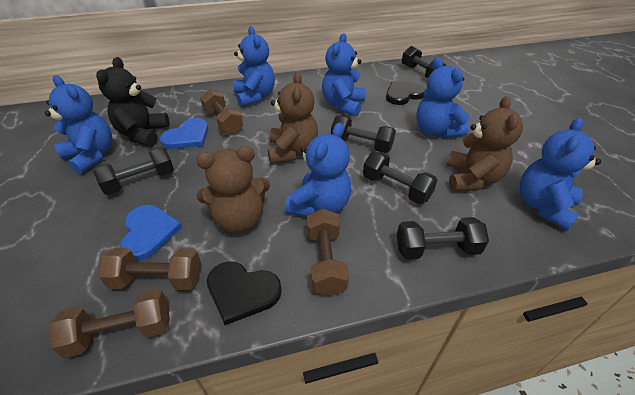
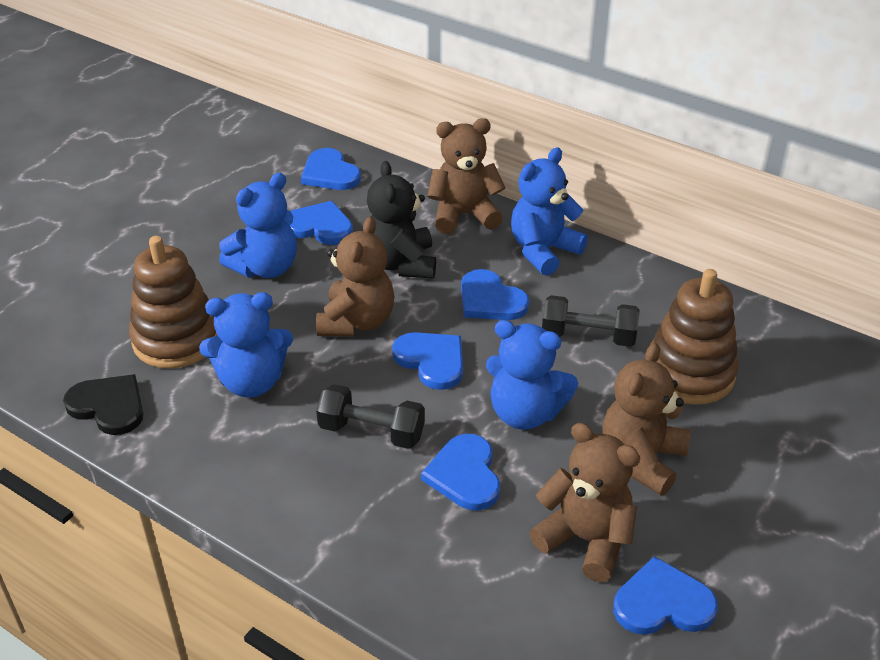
black dumbbell: 5 -> 2
black heart: 2 -> 1
blue heart: 2 -> 6
blue teddy bear: 6 -> 4
brown dumbbell: 4 -> 0
brown stacking toy: 0 -> 2
brown teddy bear: 3 -> 4

